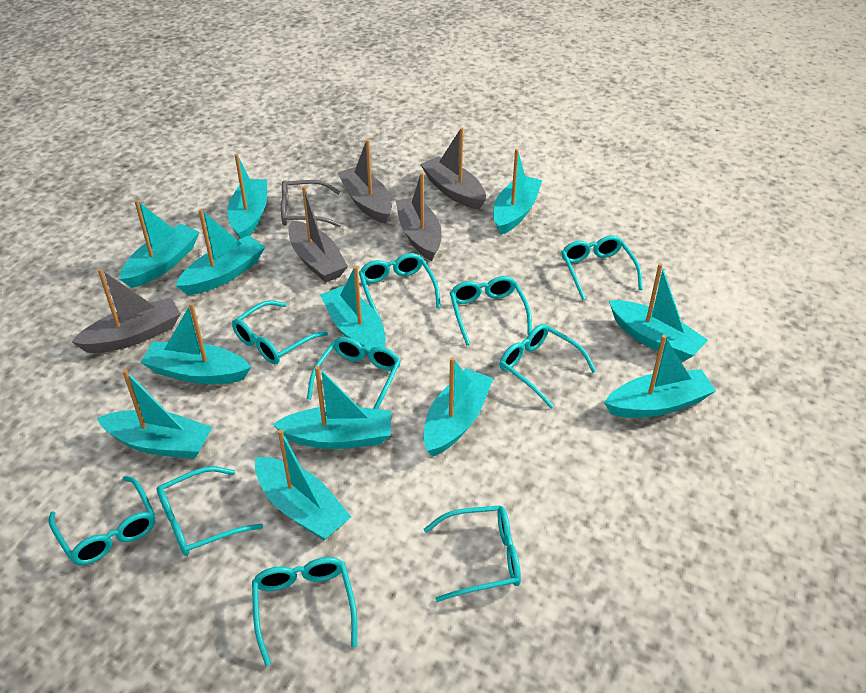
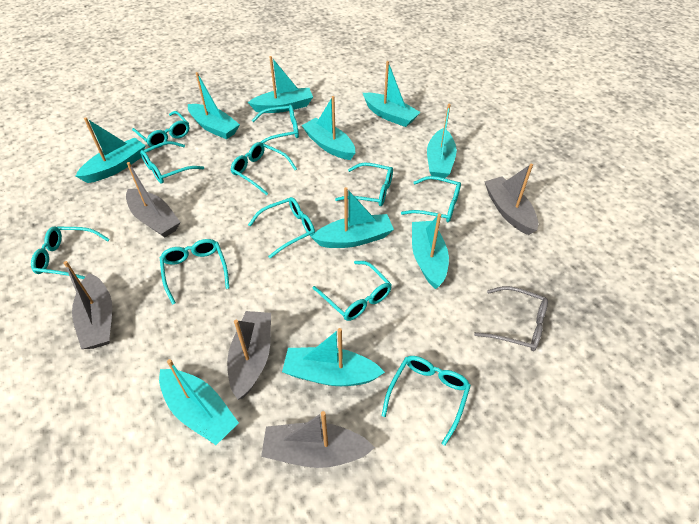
turquoise boat: 12 -> 10
turquoise glasses: 10 -> 11

